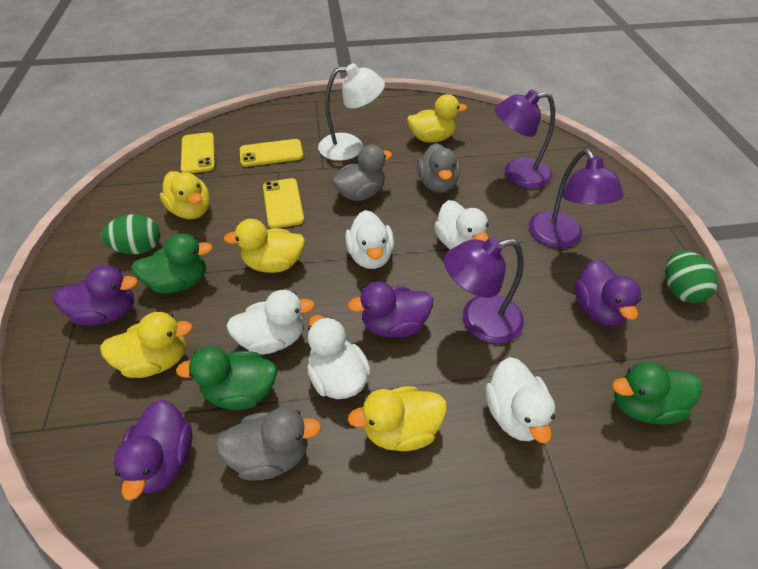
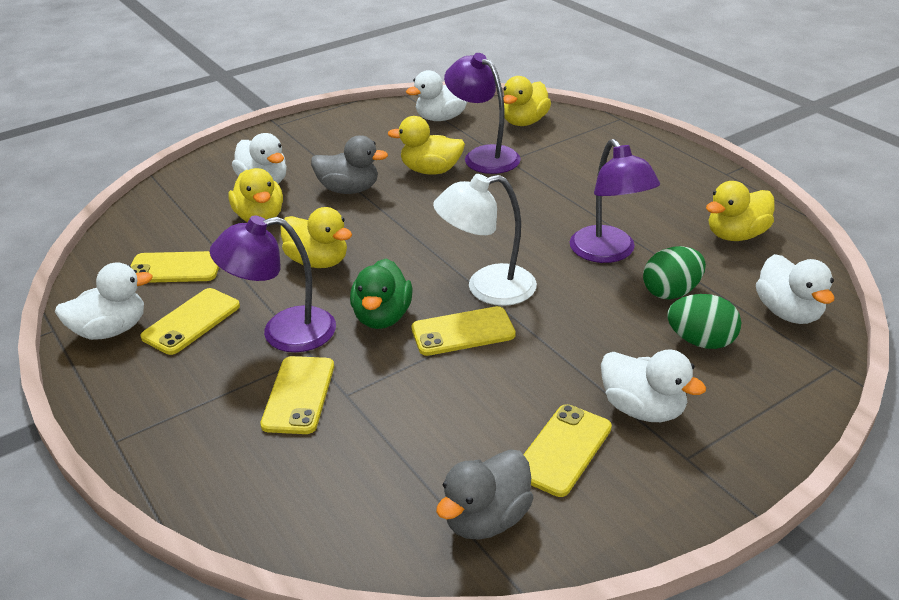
green duck: 3 -> 1
grey duck: 3 -> 2
purple duck: 4 -> 0
yellow phone: 3 -> 5

